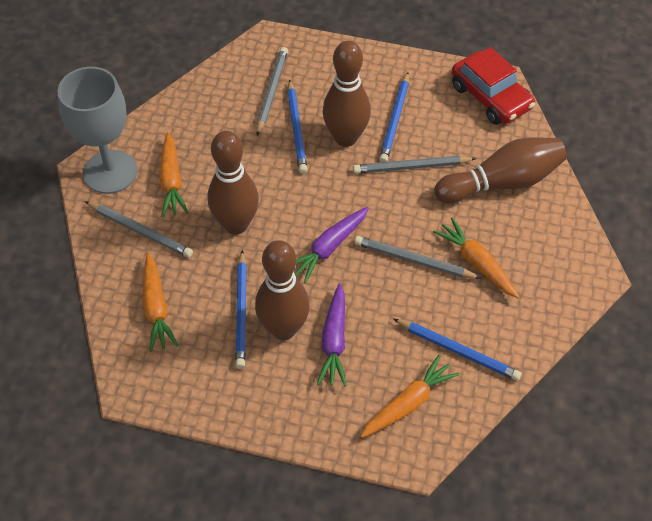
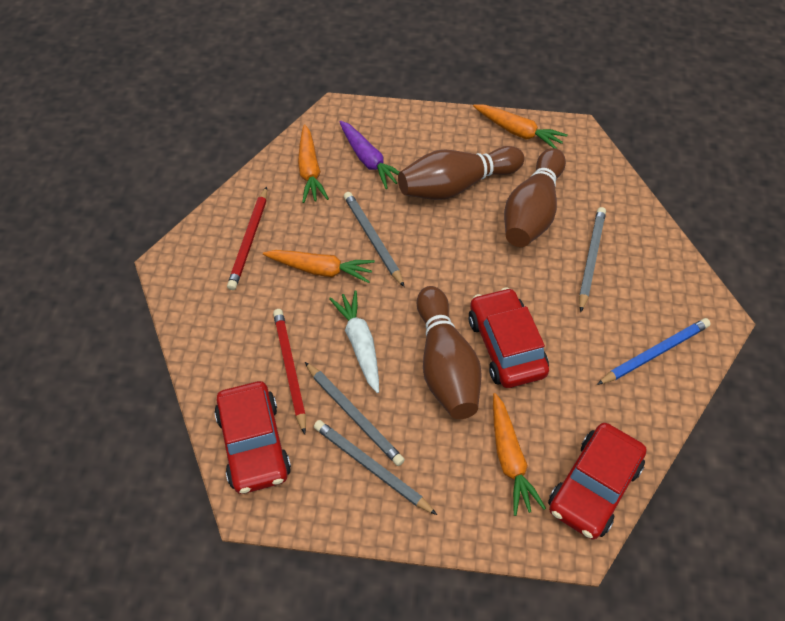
blue pencil: 4 -> 1
brown bowling pin: 4 -> 3
grey goblet: 1 -> 0
purple carrot: 2 -> 1
red car: 1 -> 3
red pencil: 0 -> 2
white carrot: 0 -> 1

